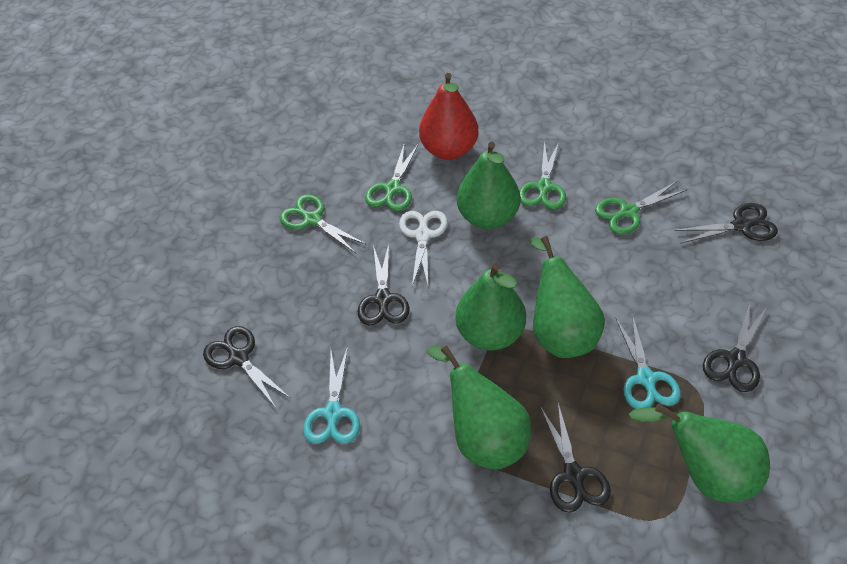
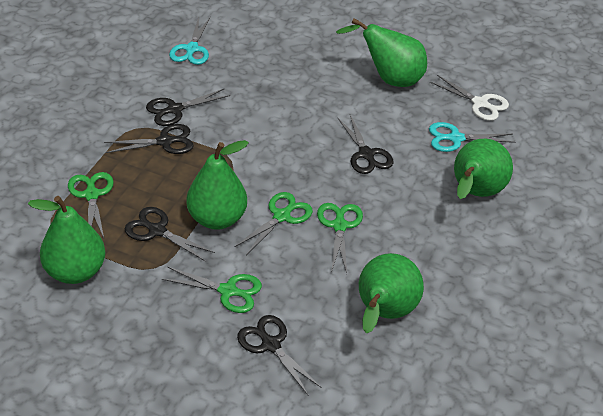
red pear: 1 -> 0

